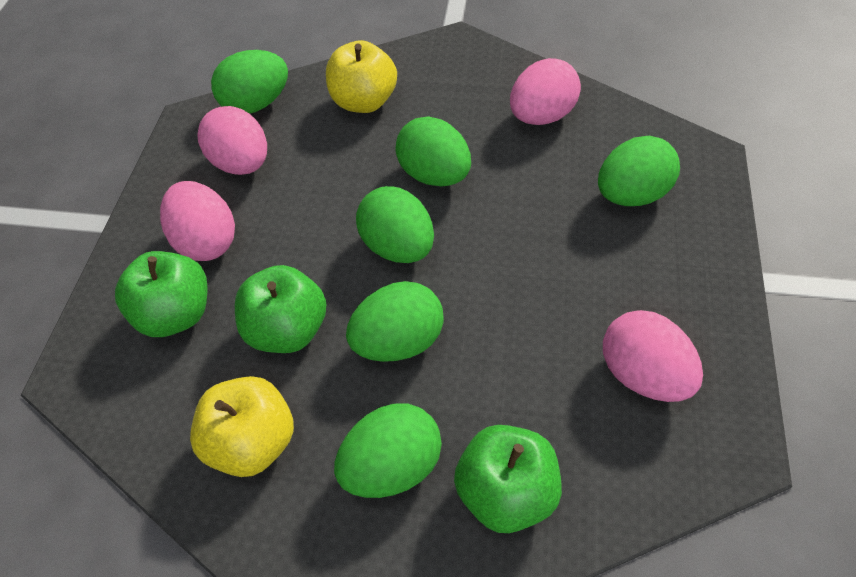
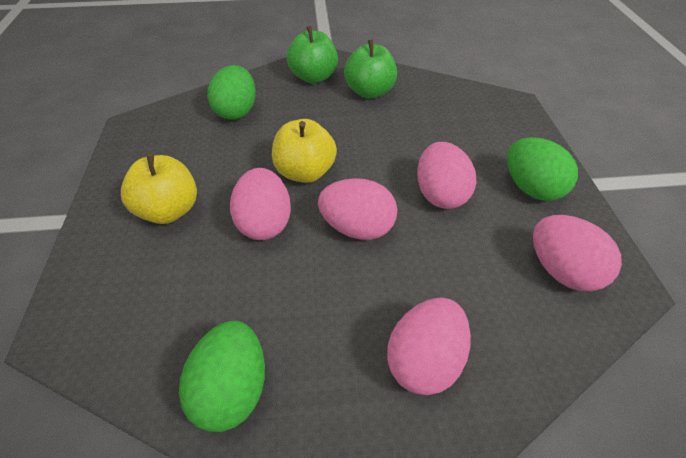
green apple: 3 -> 2
green egg: 6 -> 3
pink egg: 4 -> 5

